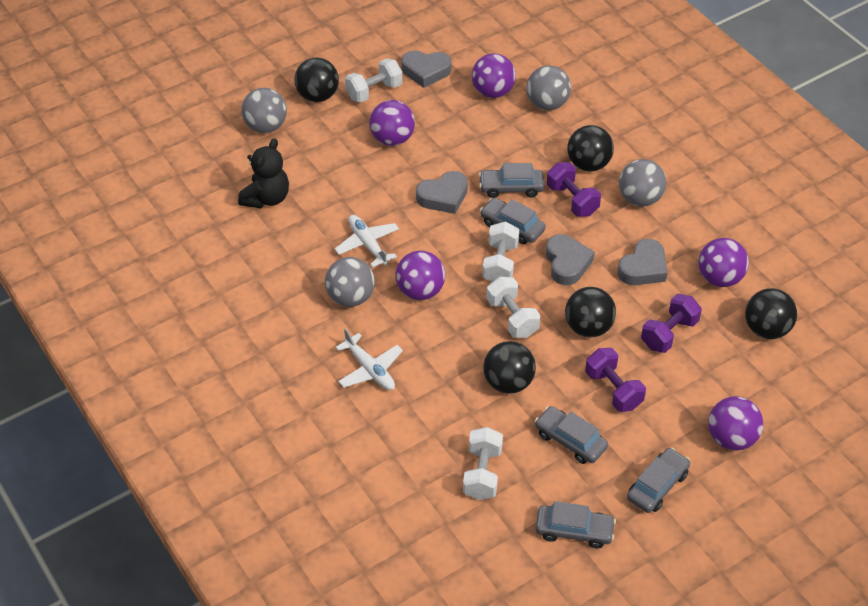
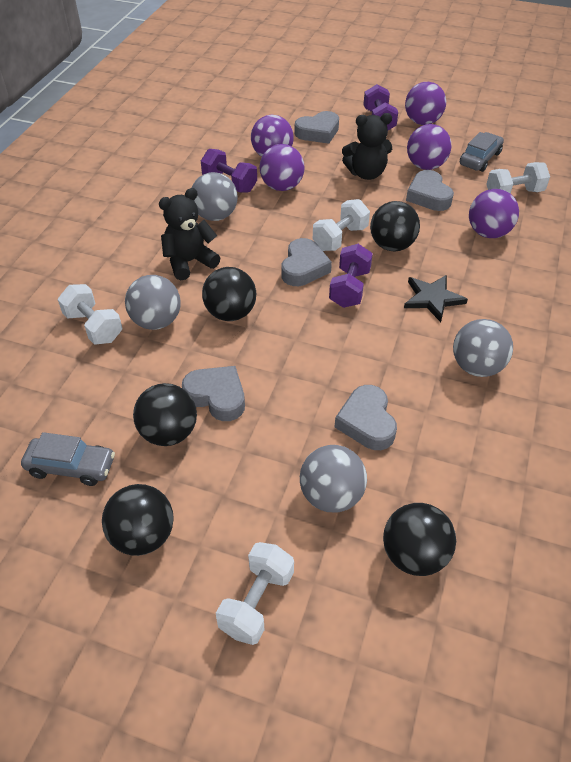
black star: 0 -> 1
black teddy bear: 1 -> 2
grey car: 5 -> 2
grey heart: 4 -> 5
white plane: 2 -> 0

